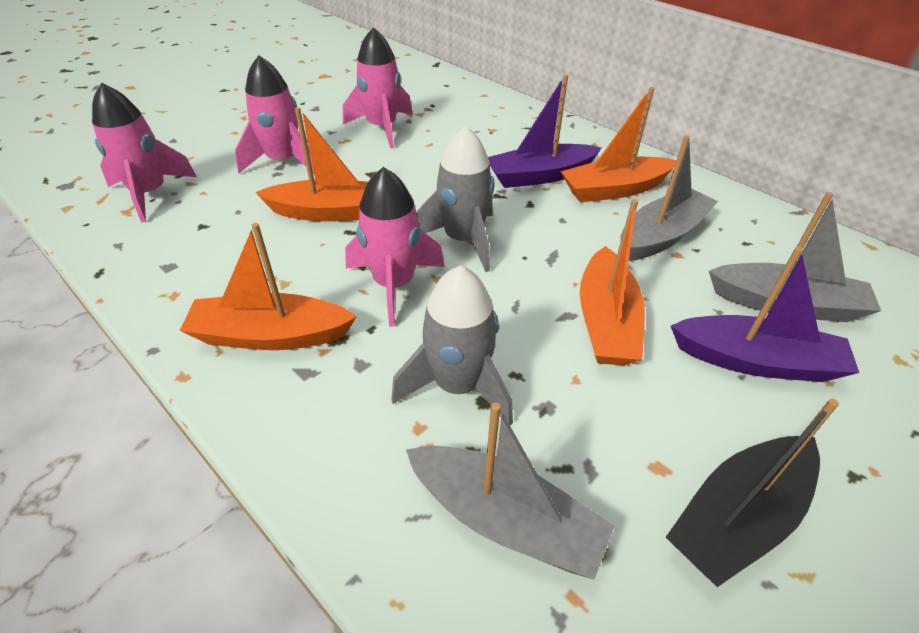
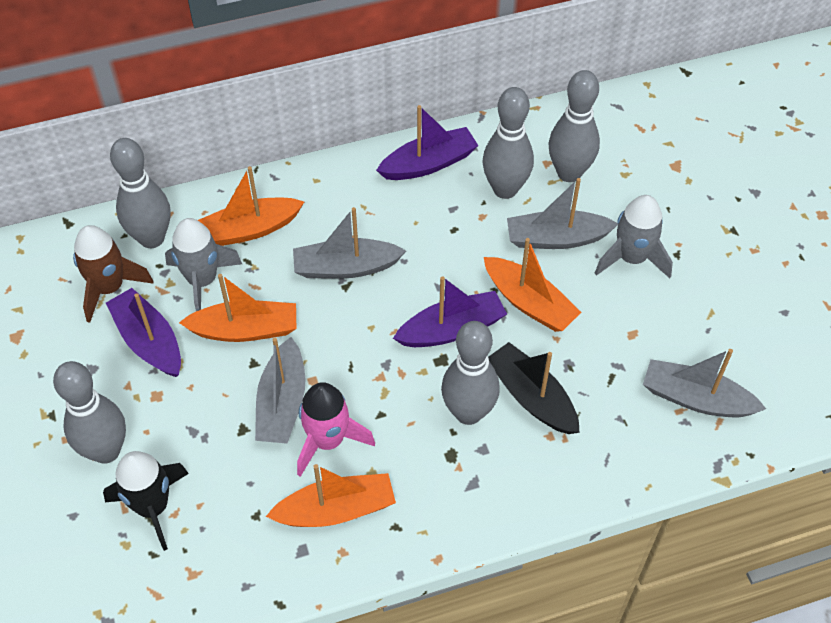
black rocket: 0 -> 1
brown rocket: 0 -> 1
grey boat: 3 -> 4
grey bowling pin: 0 -> 5
pink rocket: 4 -> 1
purple boat: 2 -> 3

